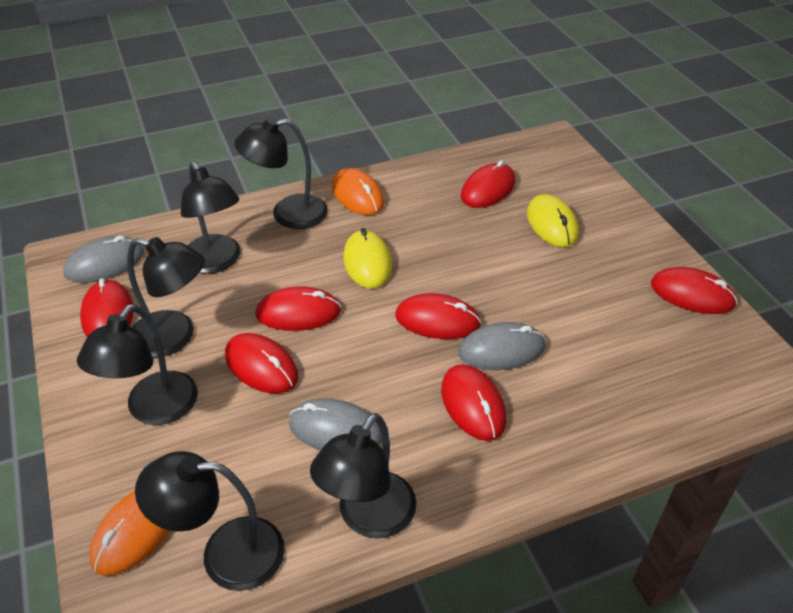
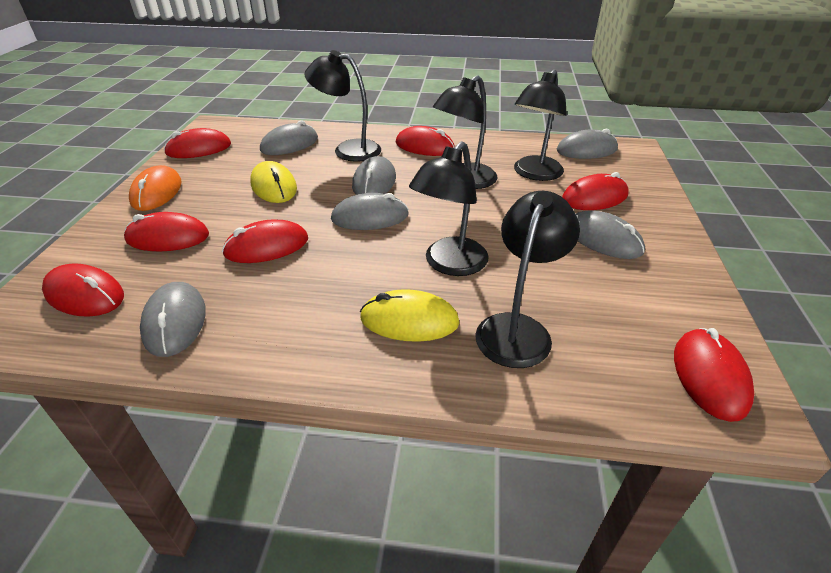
black lamp: 6 -> 5
grey mouse: 3 -> 6
orange mouse: 2 -> 1

